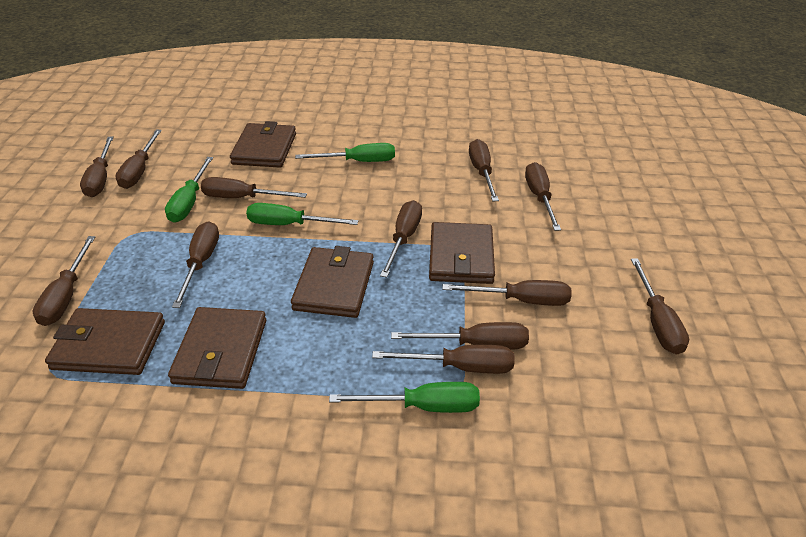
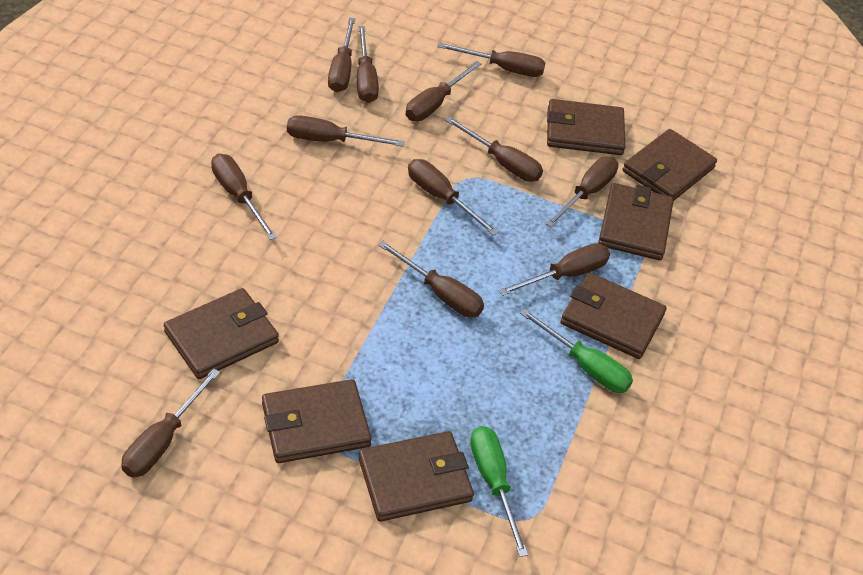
brown wallet: 5 -> 7
green screwdriver: 4 -> 2

